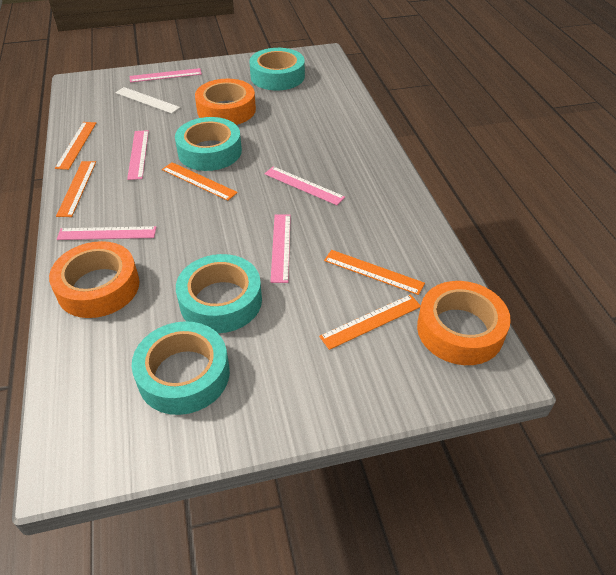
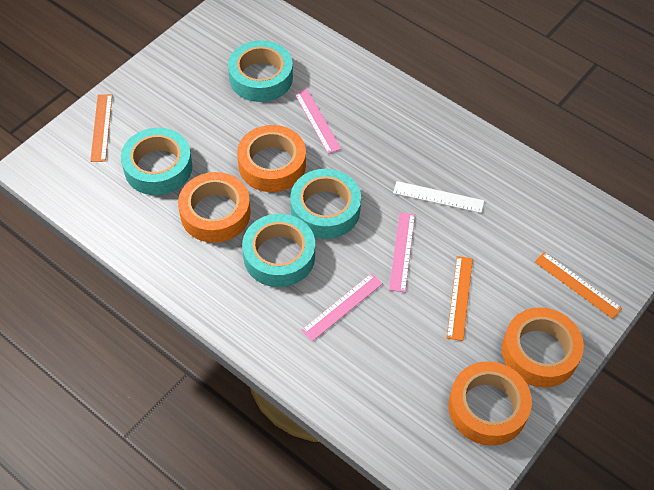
orange ruler: 5 -> 3
orange tape: 3 -> 4
pink ruler: 5 -> 3

